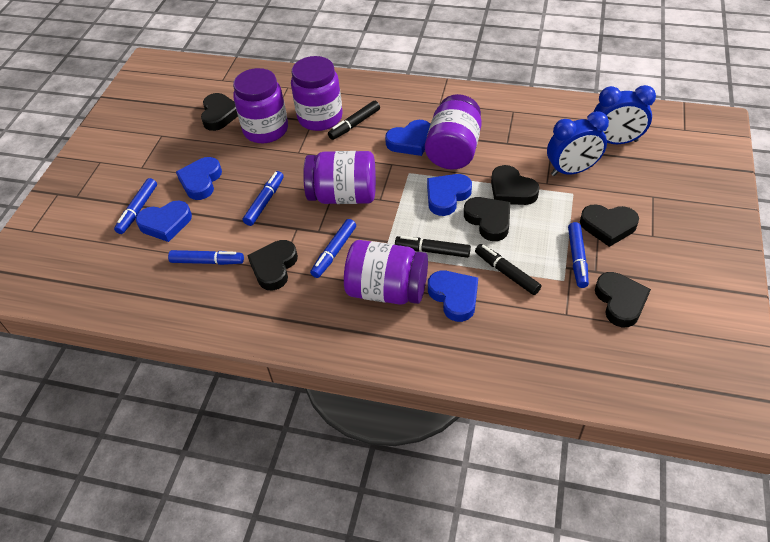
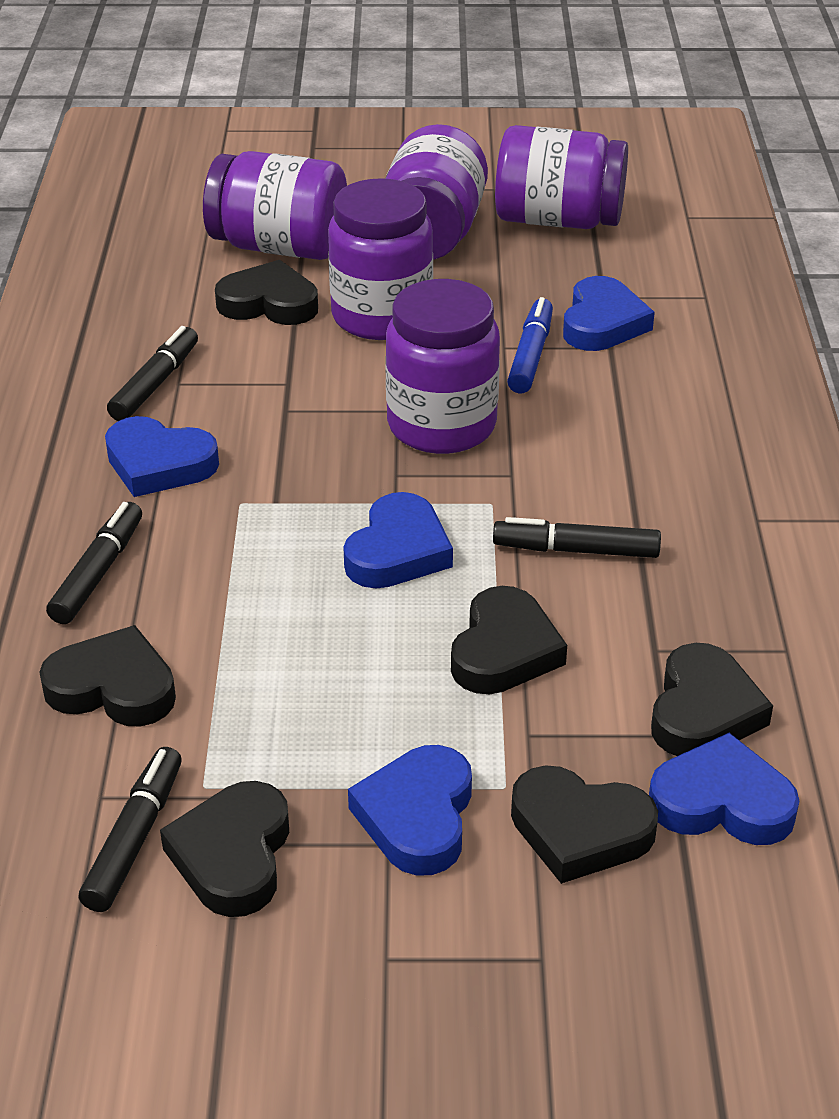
black marker: 3 -> 4
blue clock: 2 -> 0
blue marker: 5 -> 1

